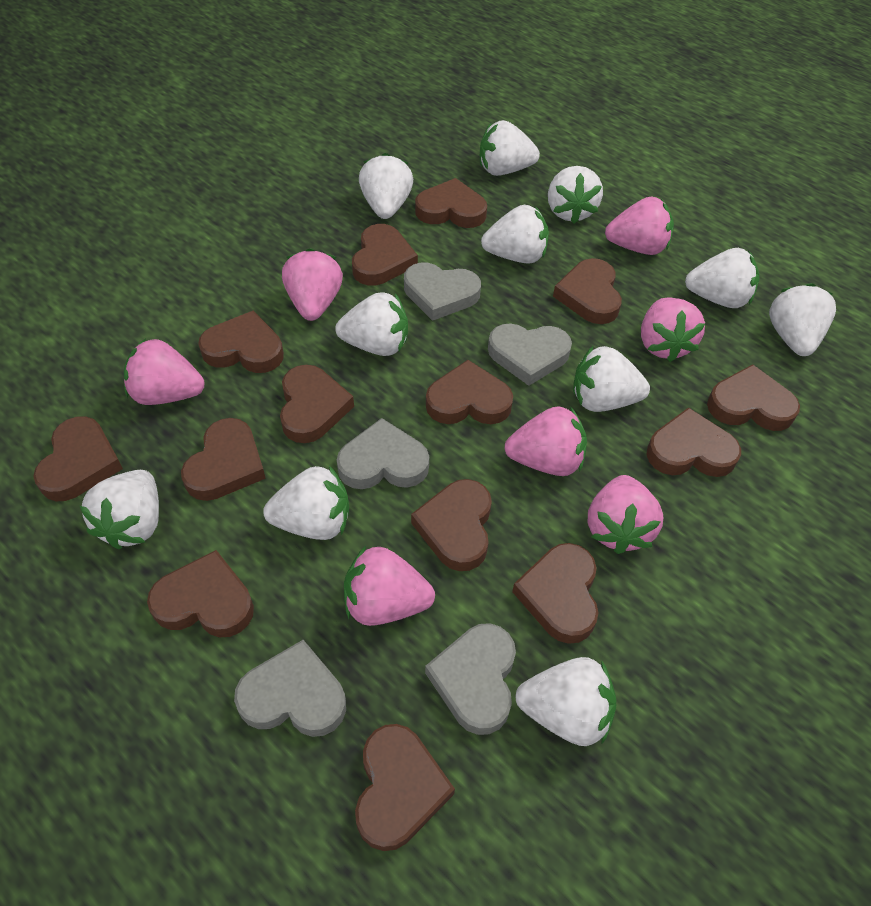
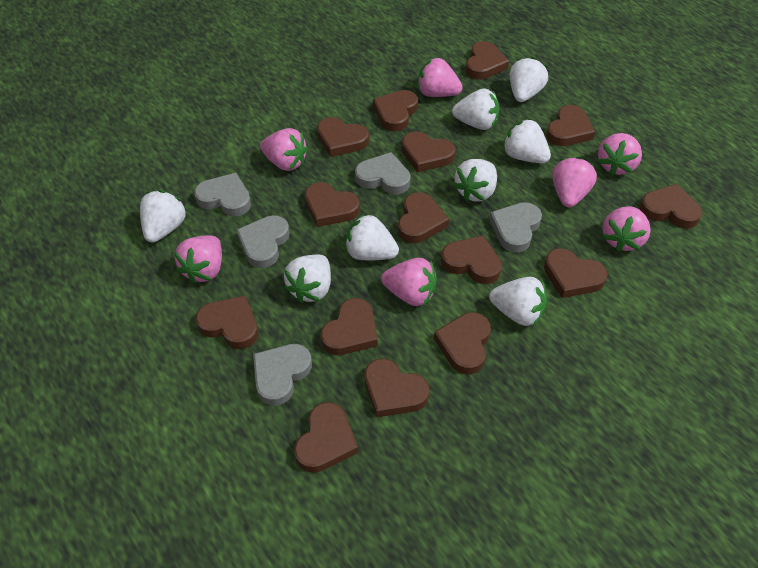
brown heart: 14 -> 15
white strawberry: 11 -> 8

